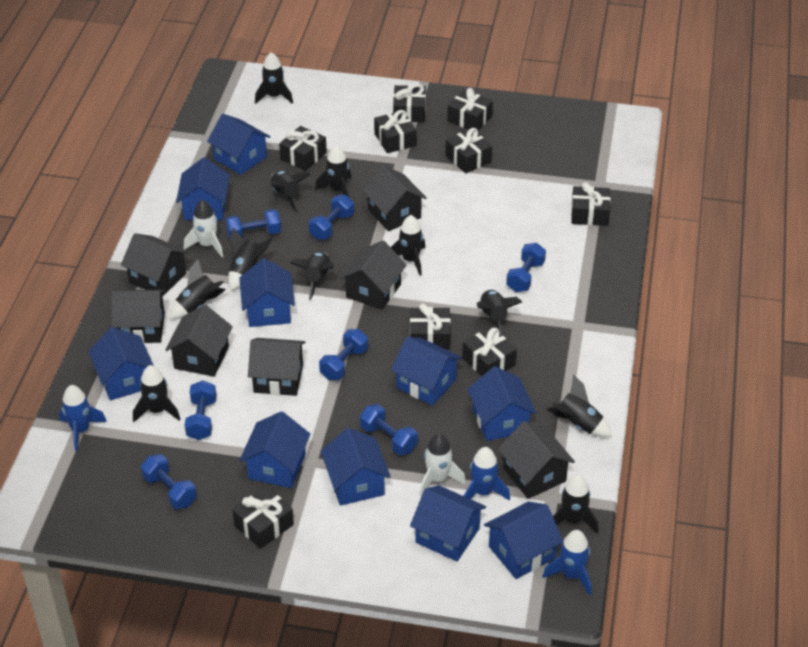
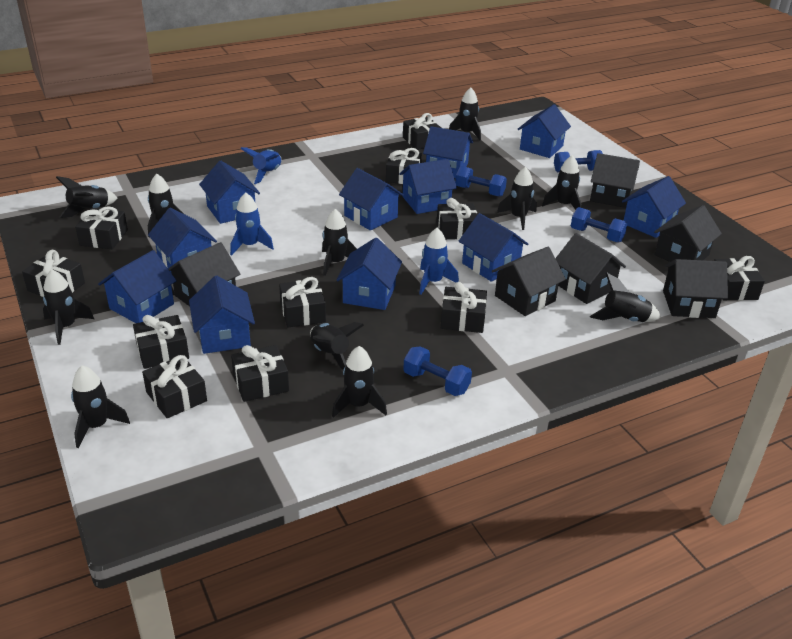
black gift: 9 -> 11
black house: 7 -> 6
blue dumbbell: 7 -> 4
blue house: 10 -> 11
white rocket: 2 -> 0

